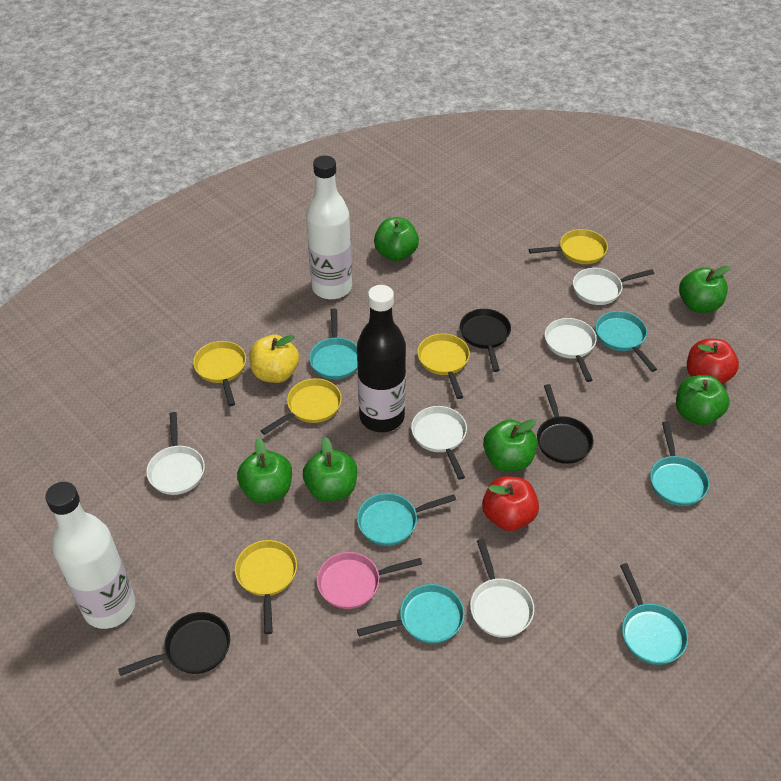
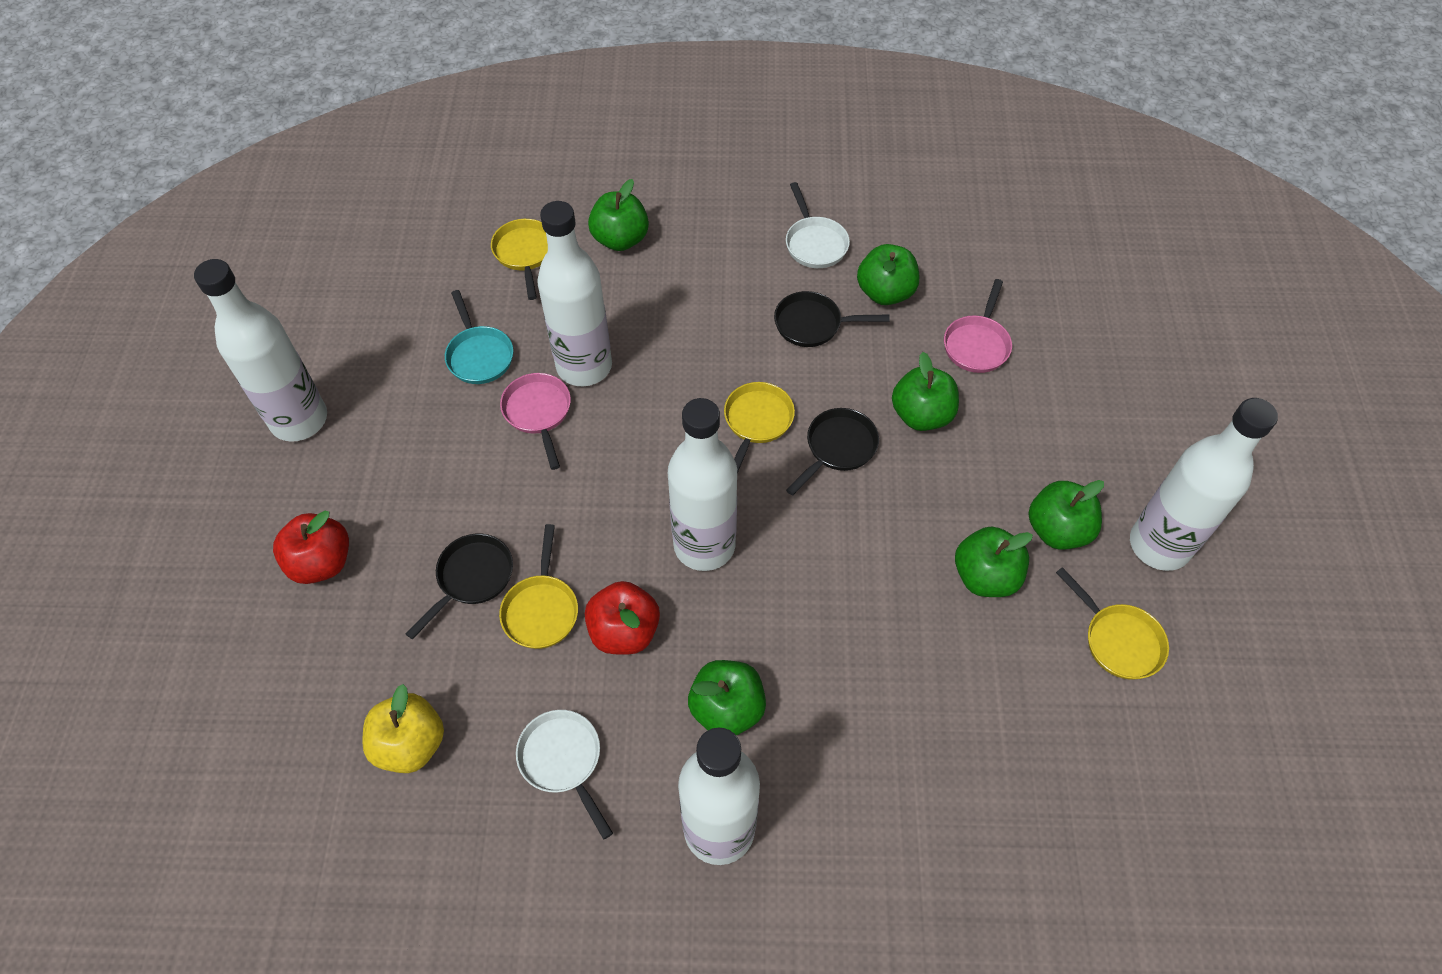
black bottle: 1 -> 0
pink pan: 1 -> 2
turquoise pan: 6 -> 1
white bottle: 2 -> 5
white pan: 5 -> 2
yellow pan: 5 -> 4

